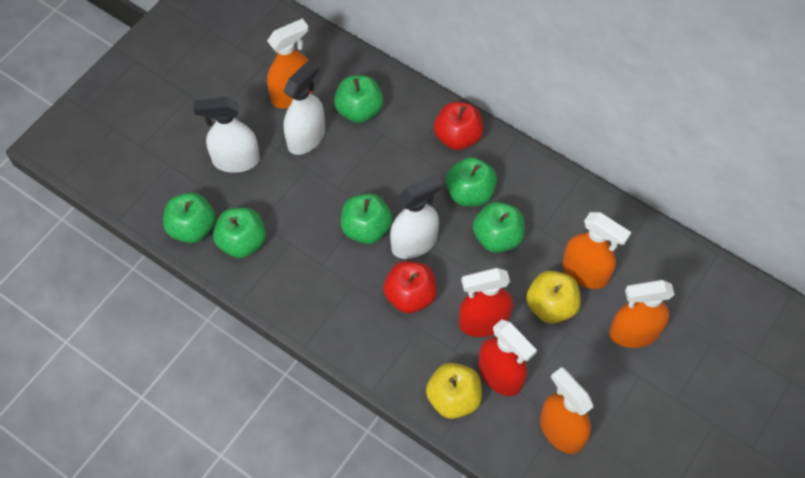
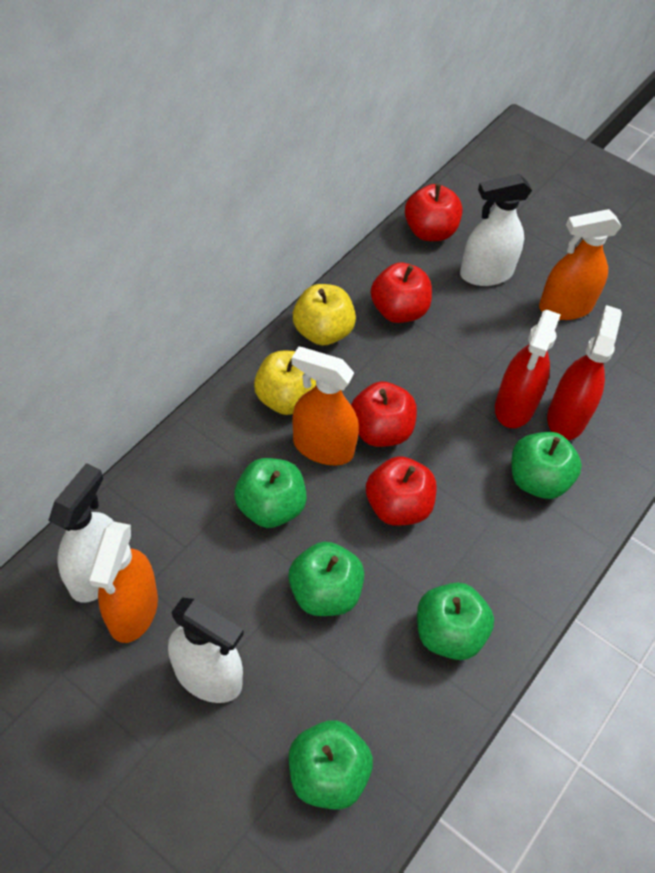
green apple: 6 -> 5
orange spray bottle: 4 -> 3
red apple: 2 -> 4

